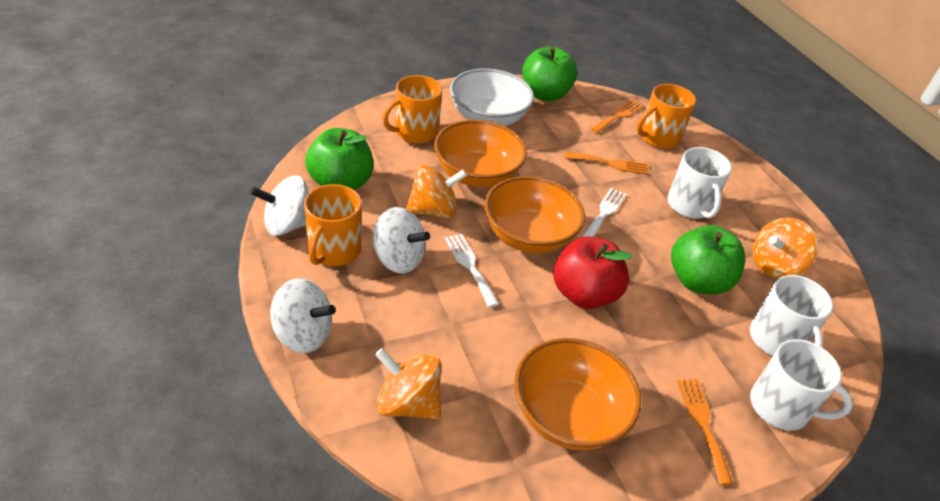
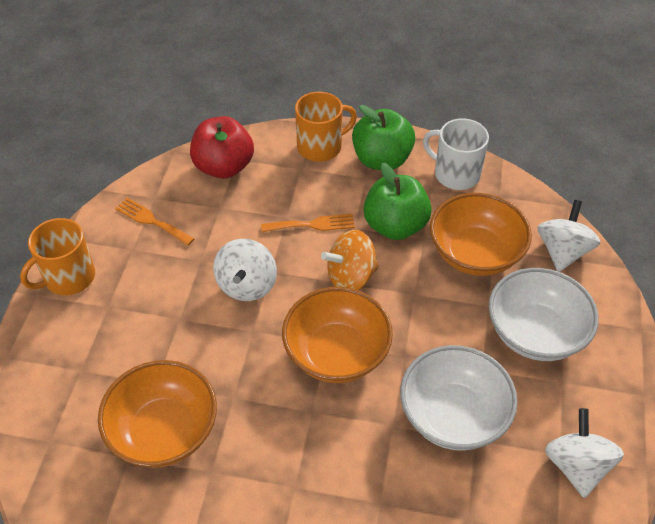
green apple: 3 -> 2
orange fork: 3 -> 2
orange mug: 3 -> 2
orange spinning top: 3 -> 1
white bowl: 1 -> 2
white fork: 2 -> 0
white mug: 3 -> 1

